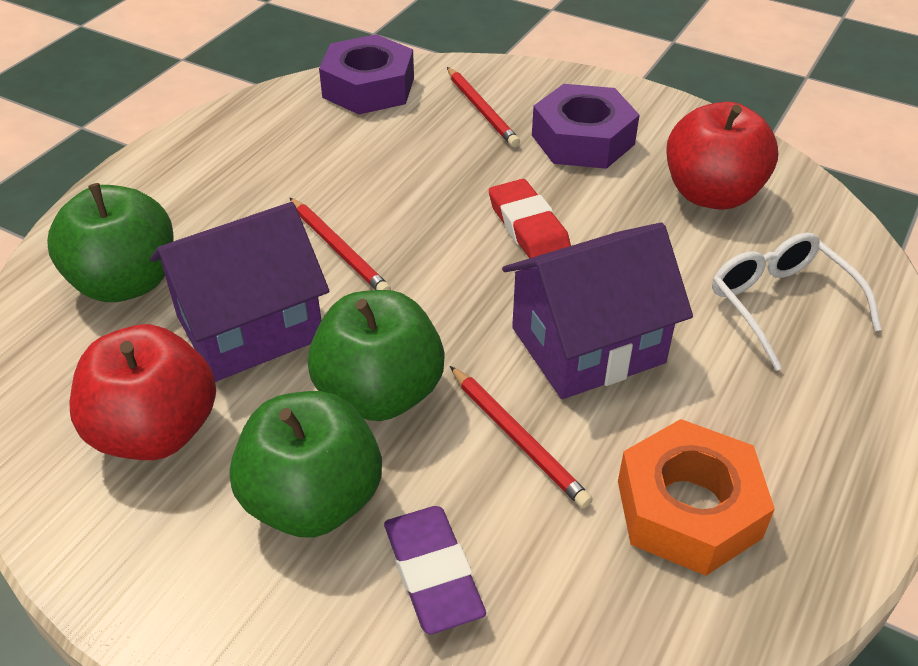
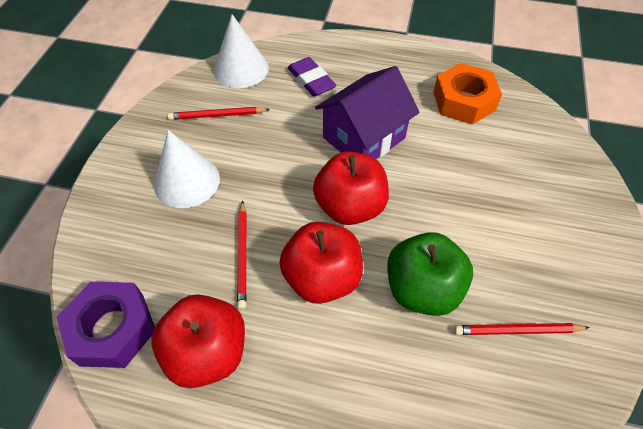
green apple: 3 -> 1
purple house: 2 -> 1
purple nut: 2 -> 1
red apple: 2 -> 3
red eraser: 1 -> 0
white cone: 0 -> 2
white glasses: 1 -> 0

